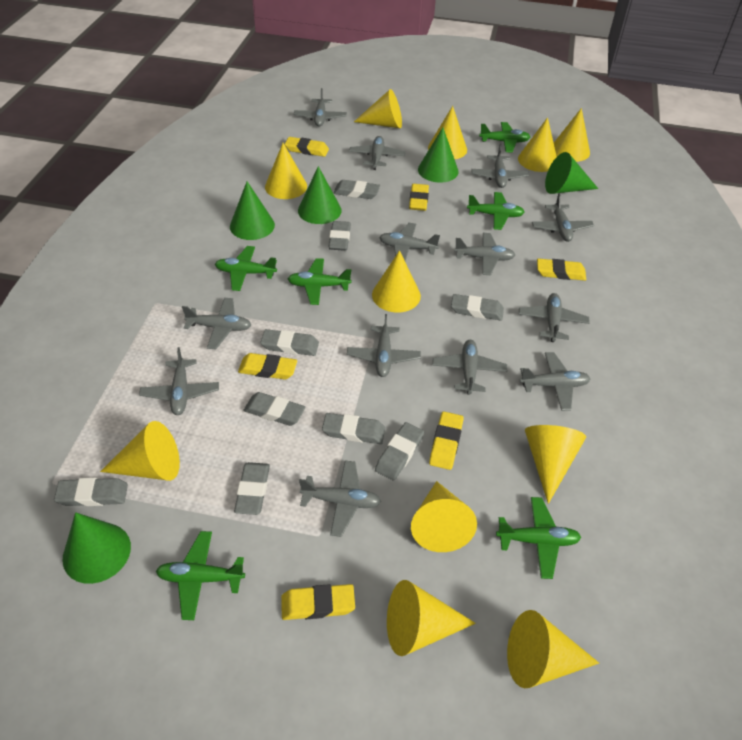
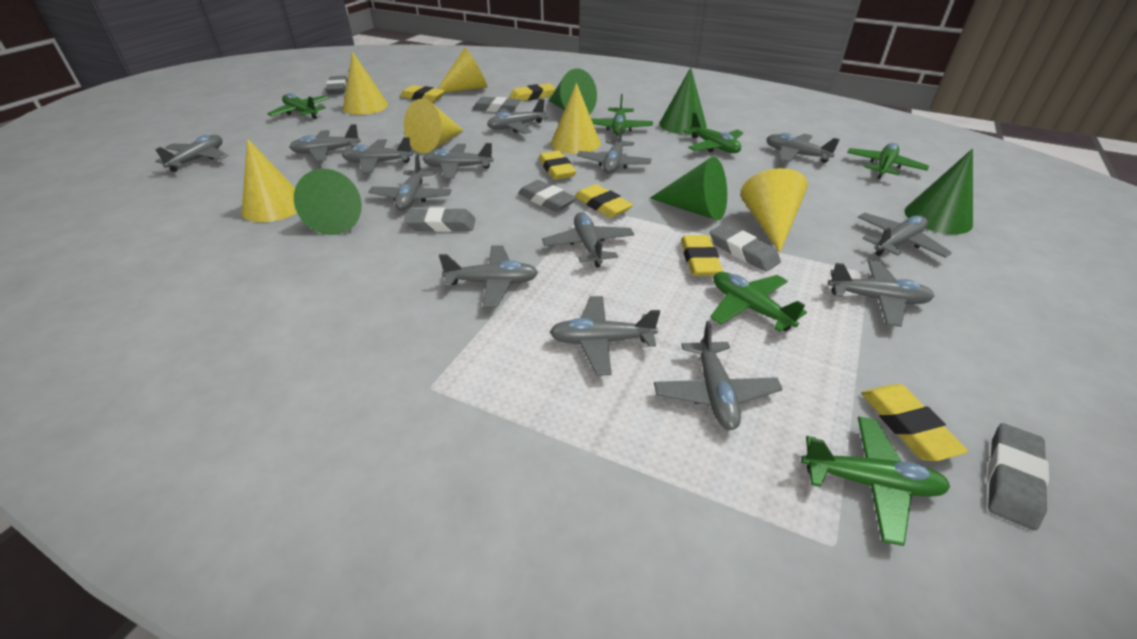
grey eraser: 9 -> 6
grey plane: 13 -> 14
yellow cone: 11 -> 6

